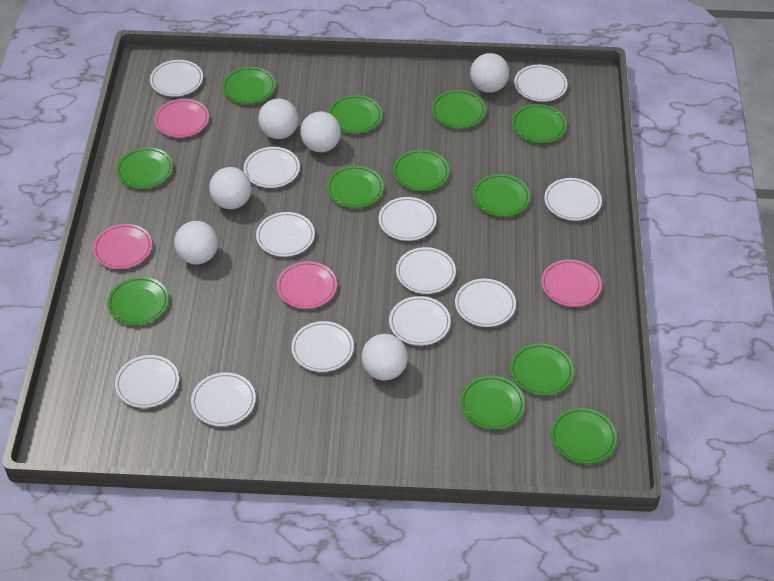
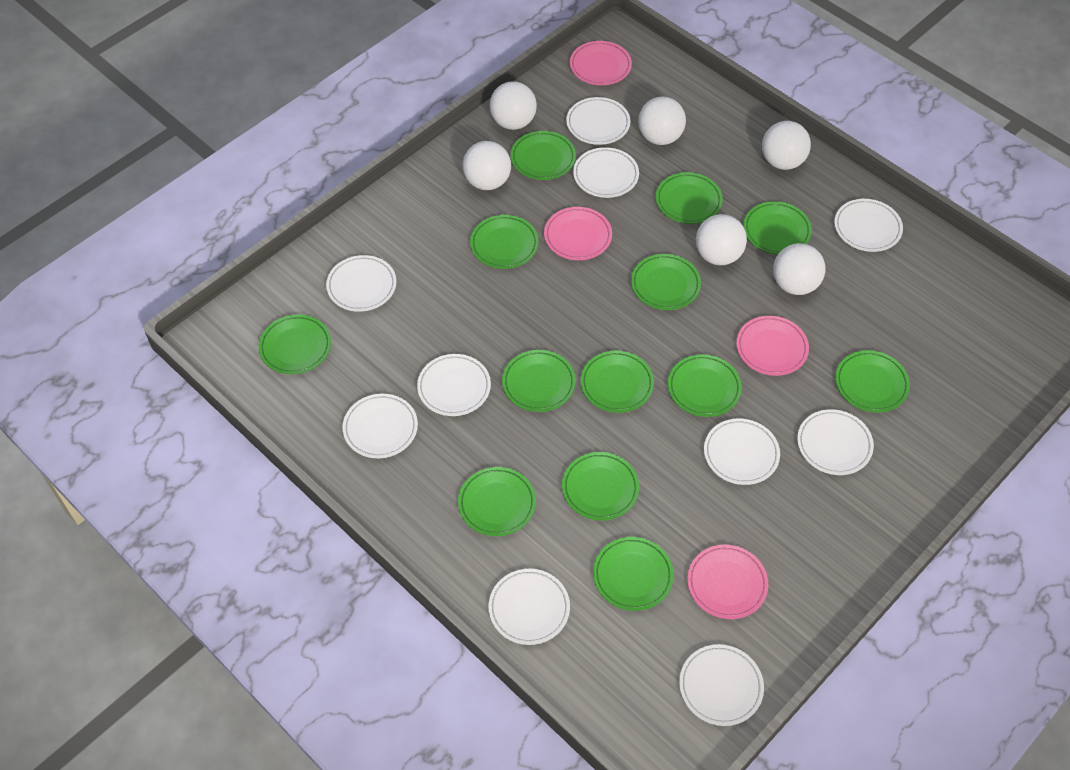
green plate: 12 -> 13
white plate: 12 -> 10

